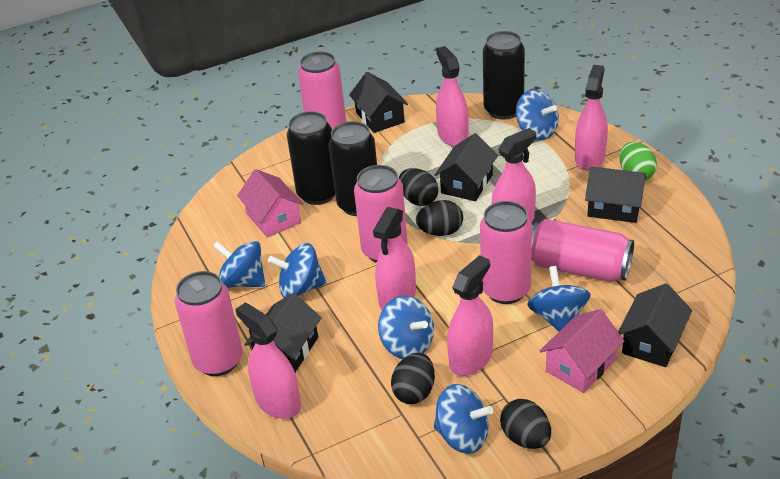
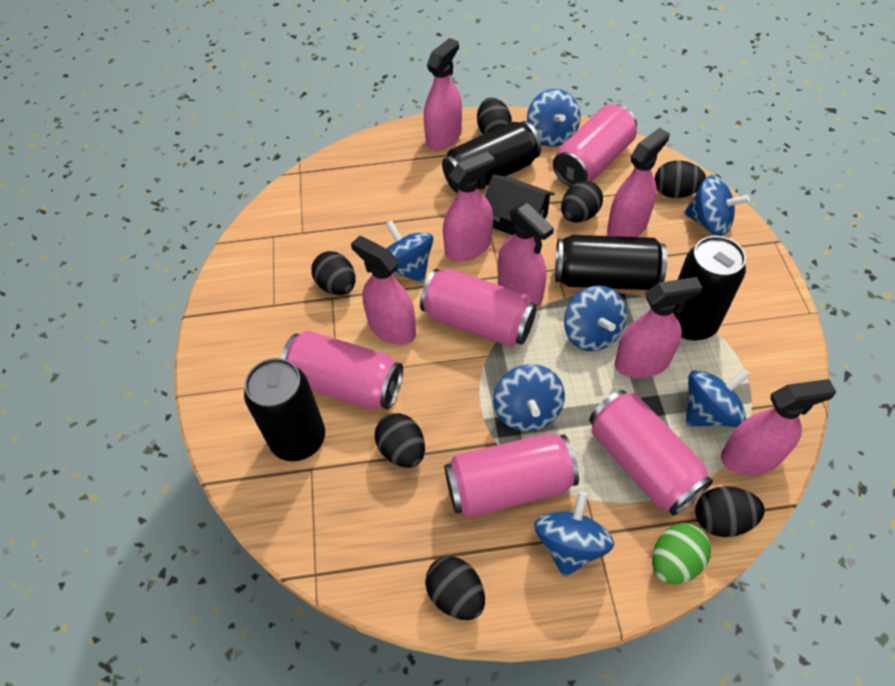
black can: 3 -> 4
black egg: 4 -> 7
black house: 5 -> 1
blue spinning top: 6 -> 7
pink house: 2 -> 0
pink spray bottle: 6 -> 7

